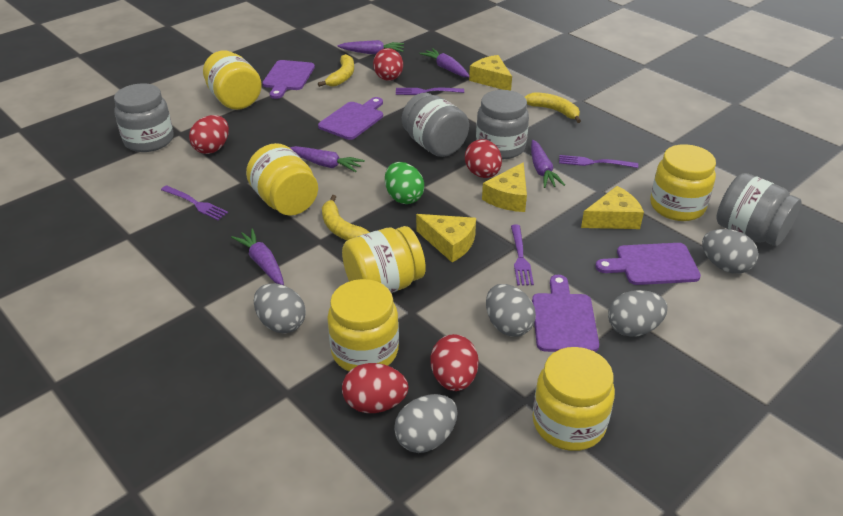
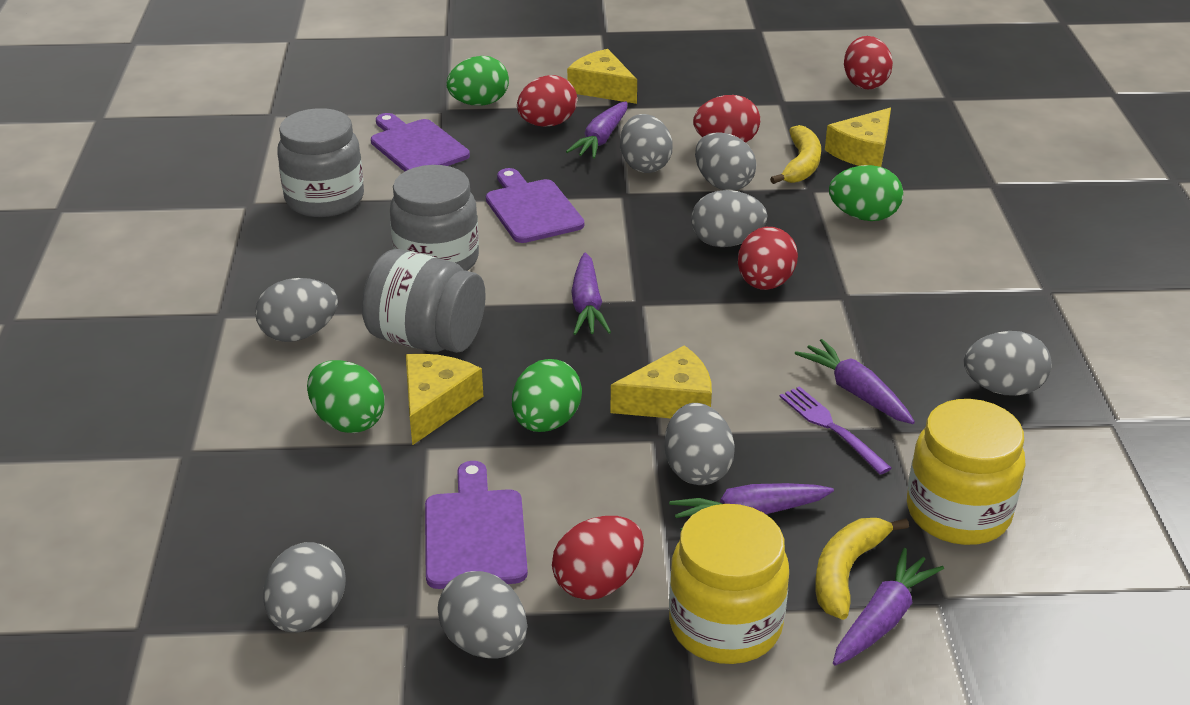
green egg: 1 -> 4
grey egg: 5 -> 8
grey jar: 4 -> 3
purple cutting board: 4 -> 3
purple fork: 4 -> 1
yellow banana: 3 -> 2
yellow jar: 6 -> 2

